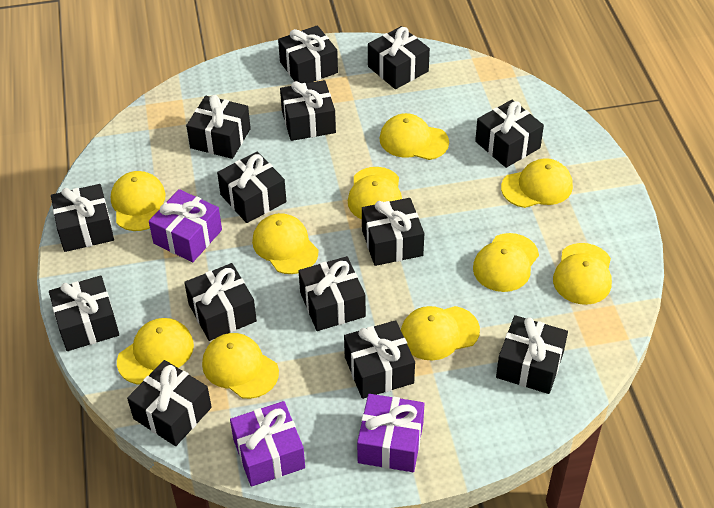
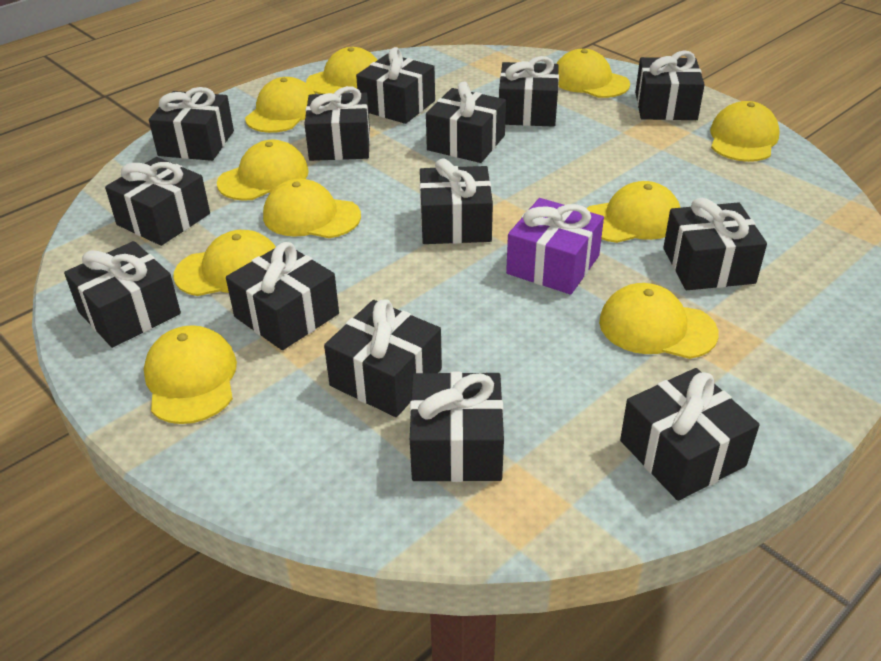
purple gift: 3 -> 1

